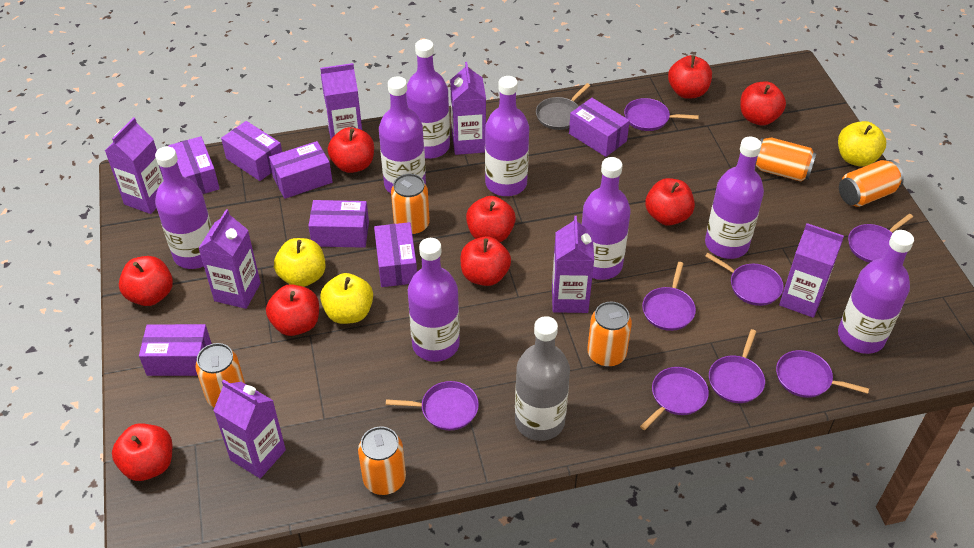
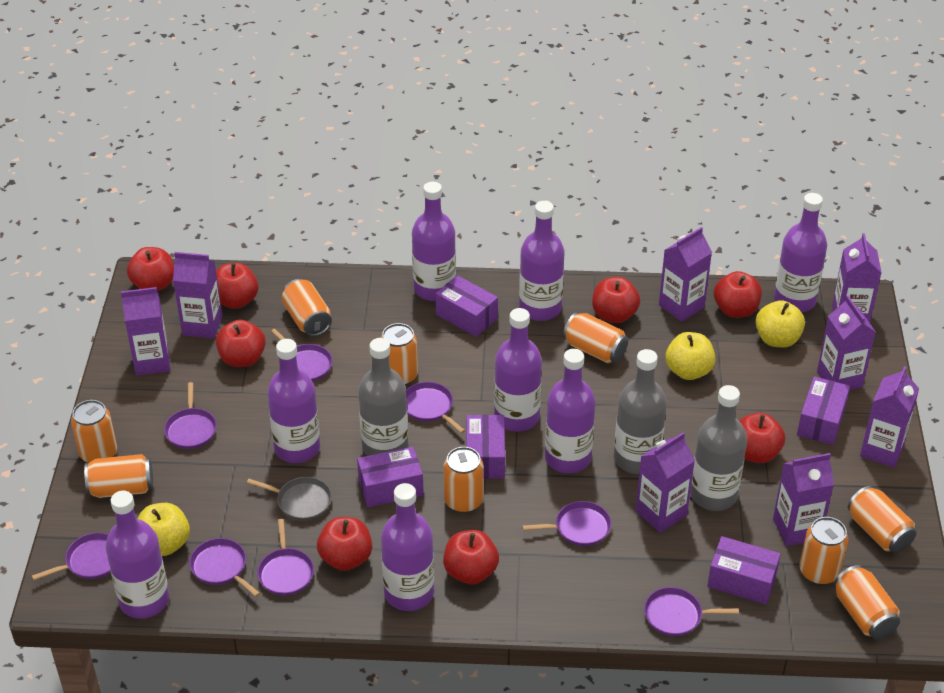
grey bottle: 1 -> 3
orange can: 6 -> 9
purple box: 7 -> 5
purple carton: 7 -> 8
red apple: 9 -> 8

